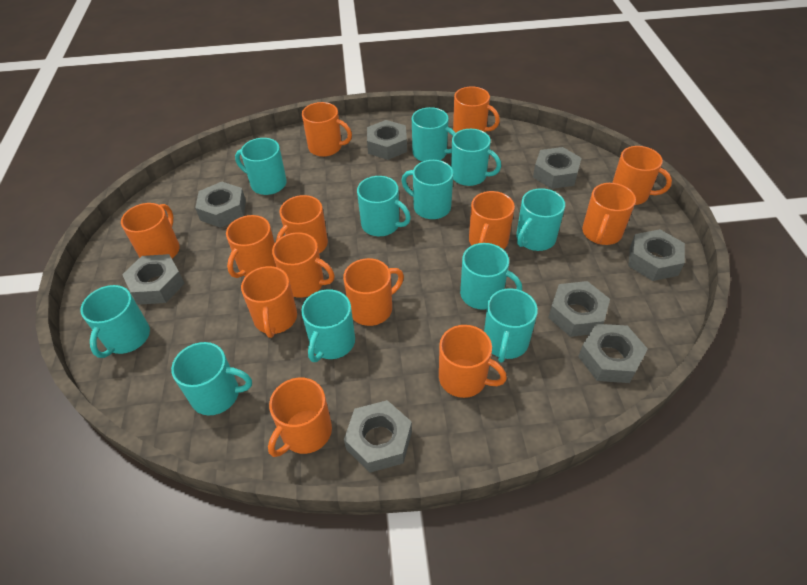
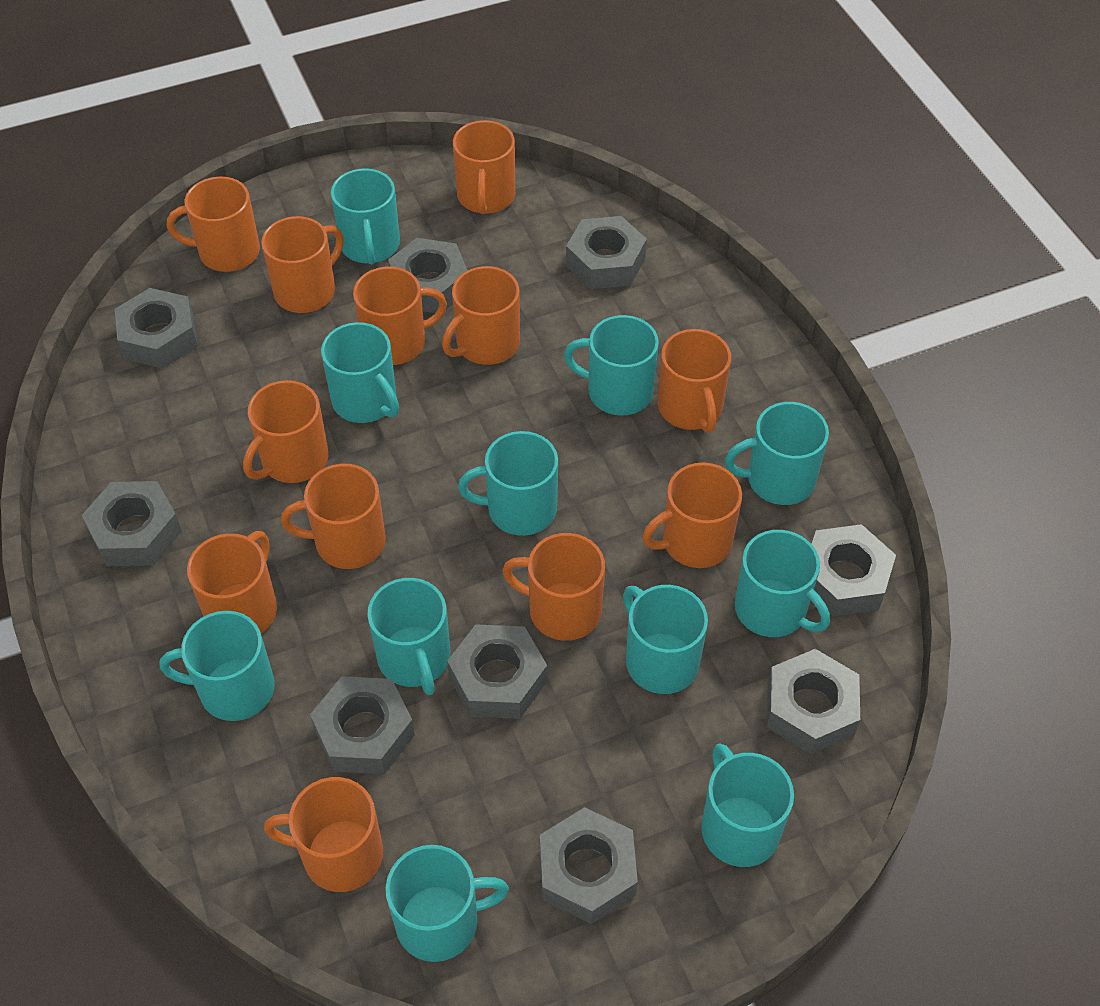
grey nut: 8 -> 9
orange mug: 13 -> 12

